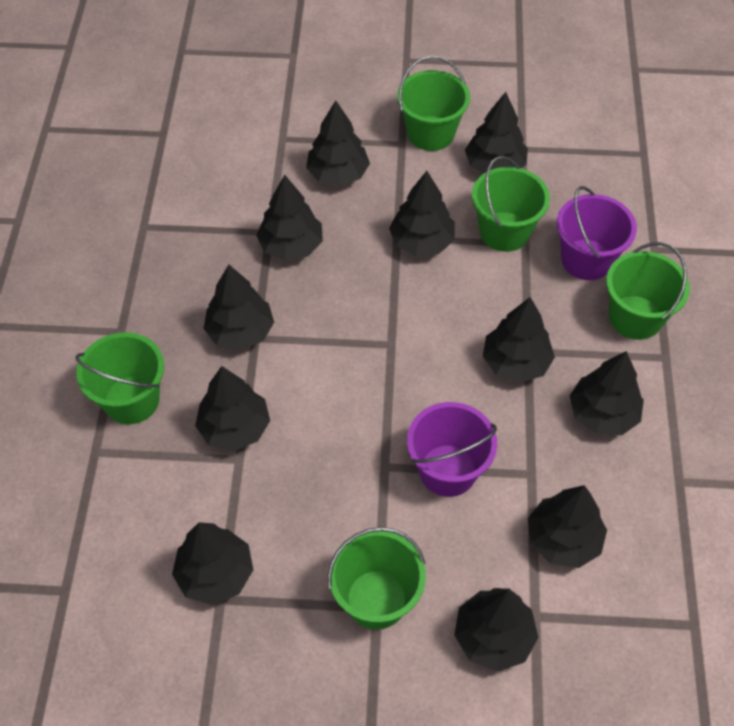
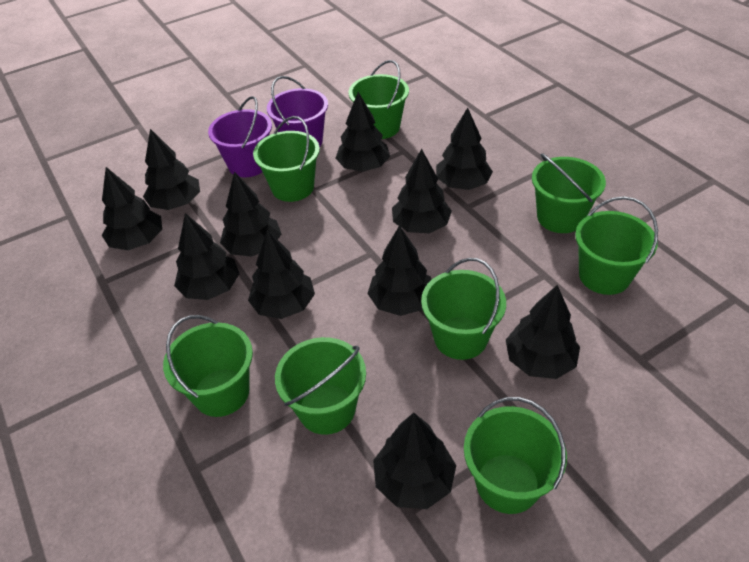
green bucket: 5 -> 8

